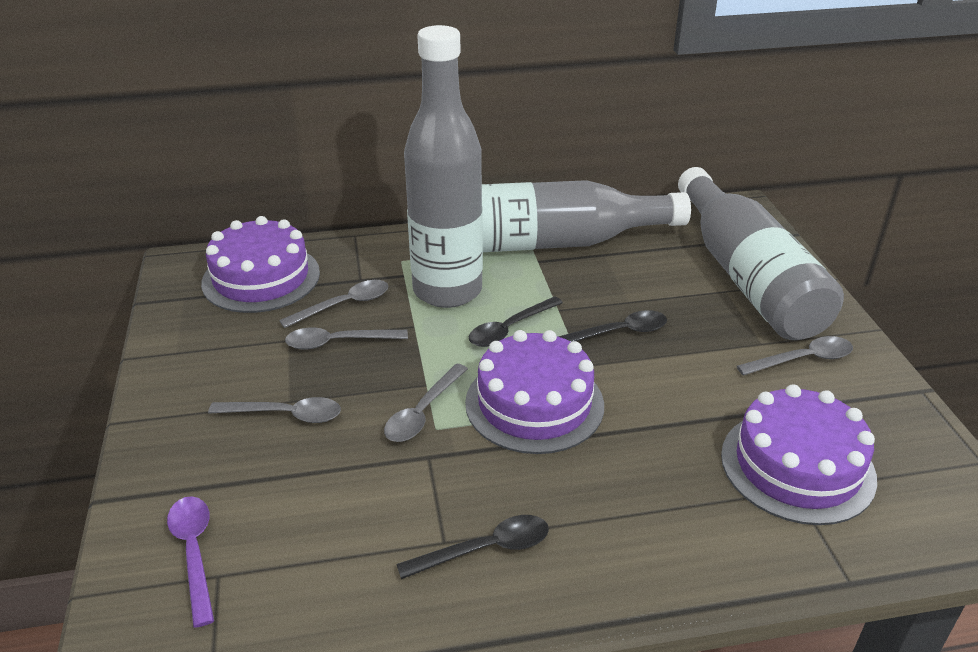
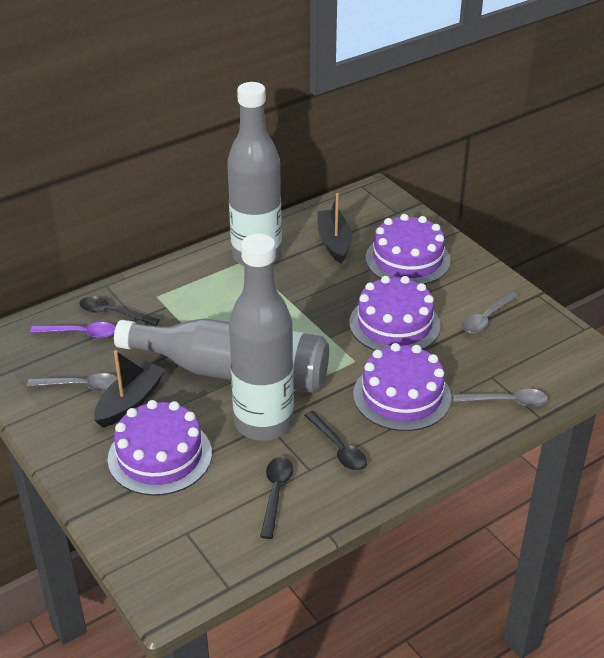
black boat: 0 -> 2
grey spoon: 5 -> 3
purple cake: 3 -> 4

